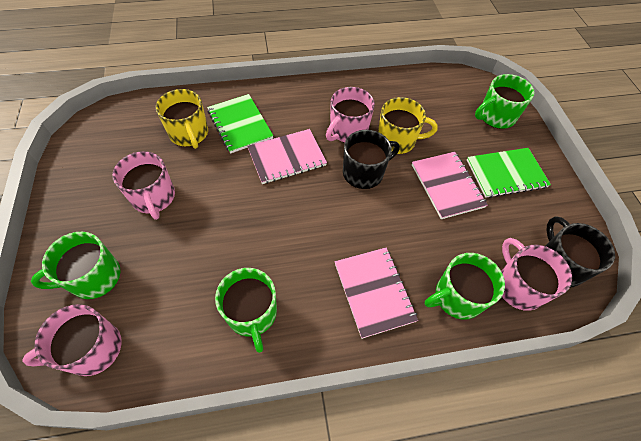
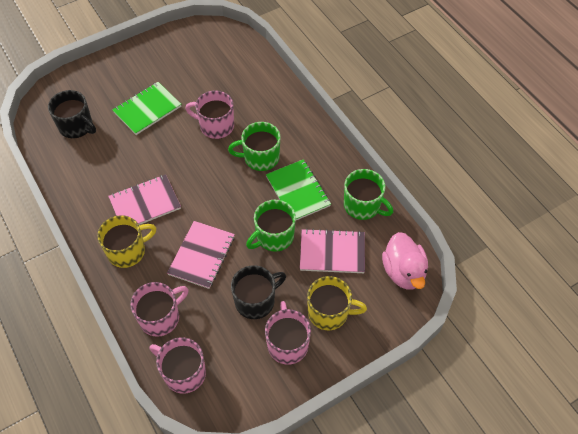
green mug: 4 -> 3
pink duck: 0 -> 1

